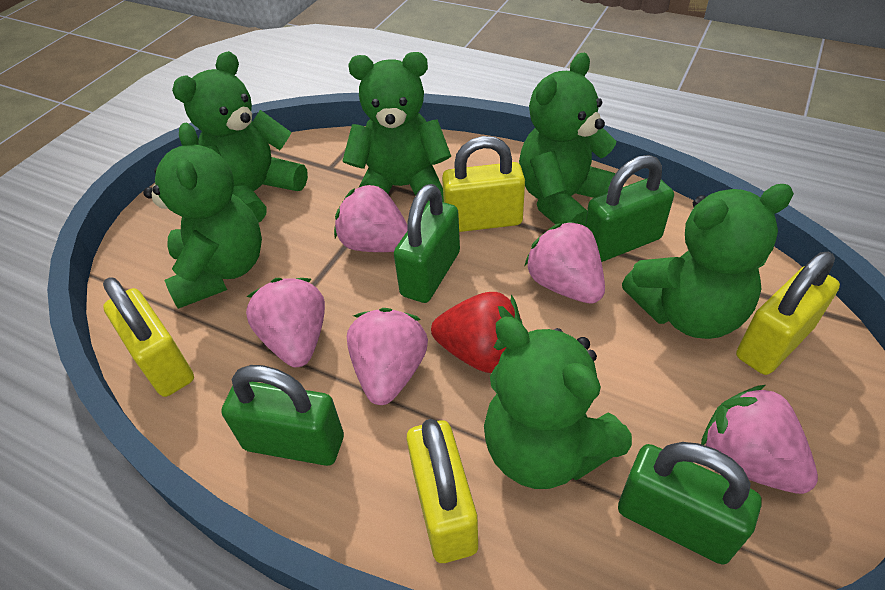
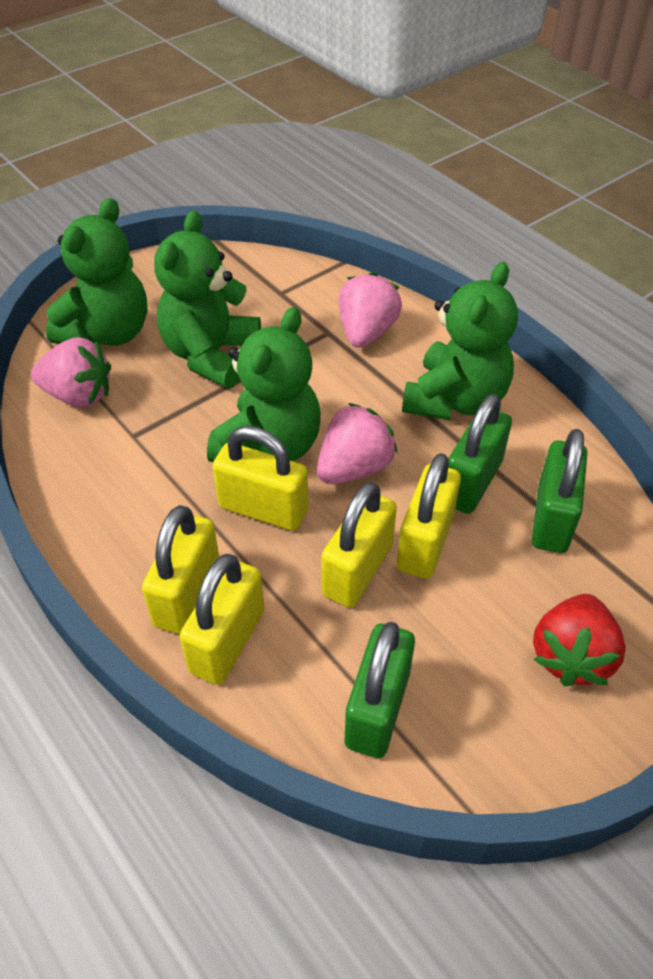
green padlock: 4 -> 3
green teddy bear: 6 -> 4
pink strawberry: 5 -> 3
yellow padlock: 4 -> 5

